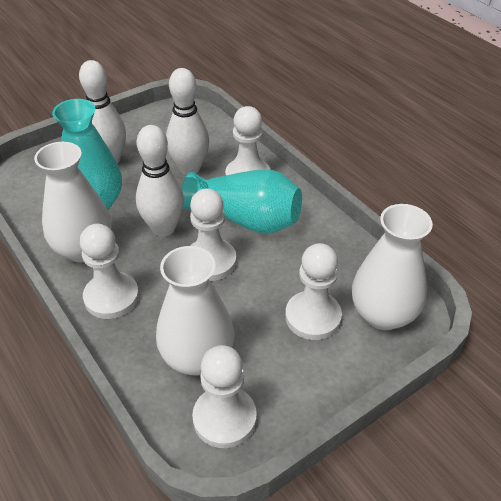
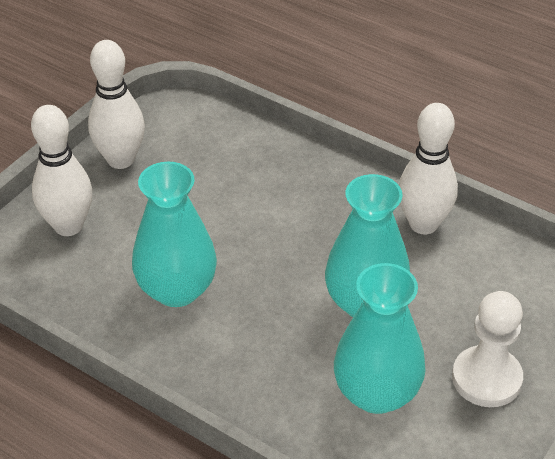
turquoise vase: 2 -> 3
white pawn: 5 -> 1
white vase: 3 -> 0

